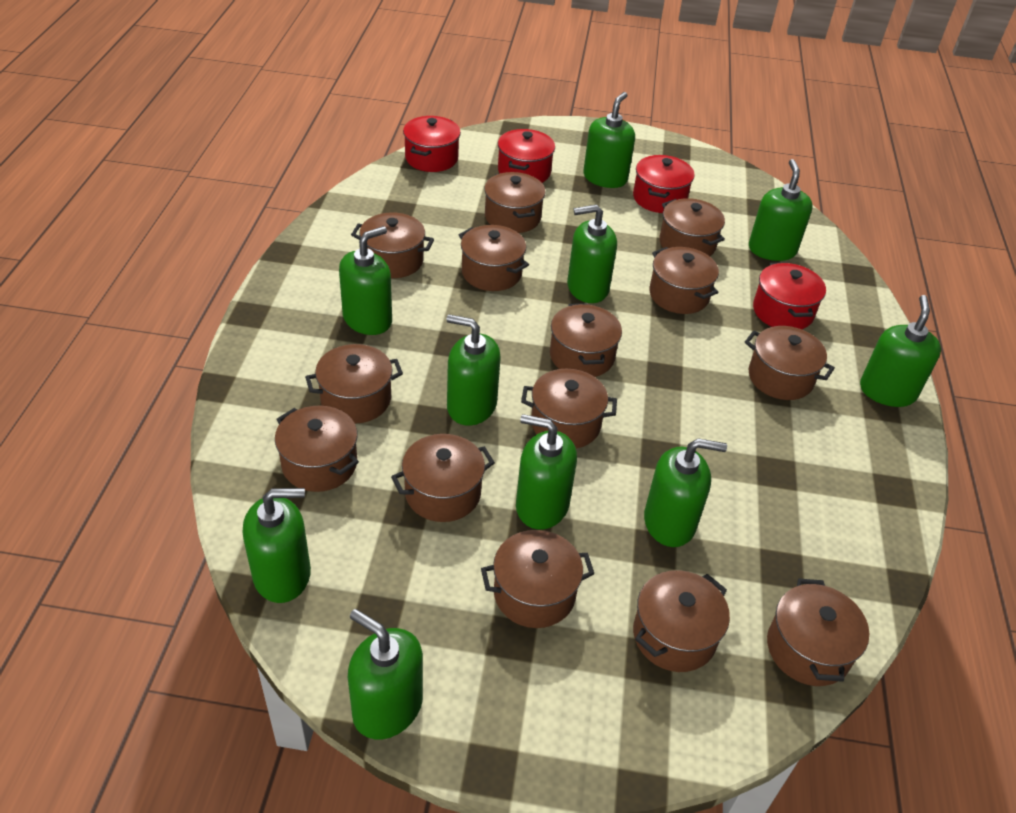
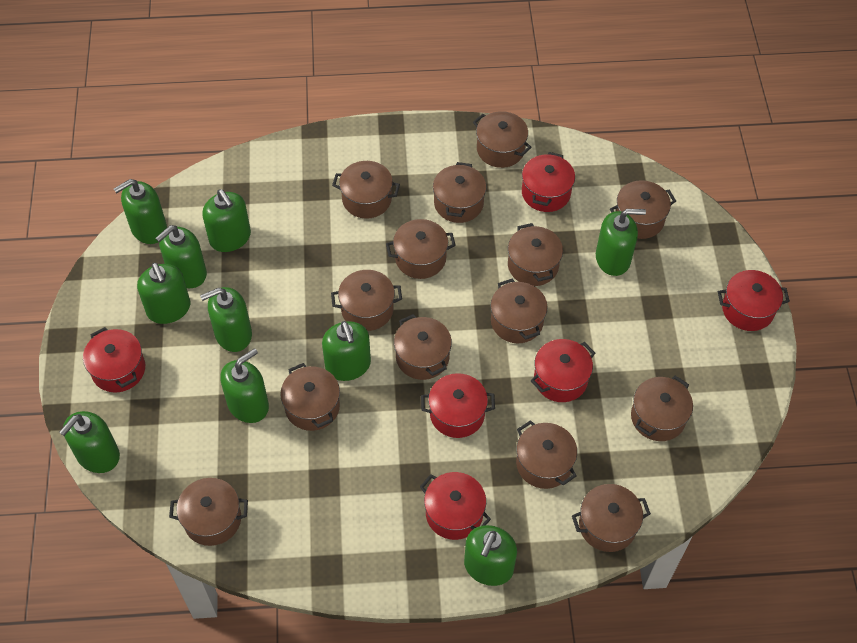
red pot: 4 -> 6

